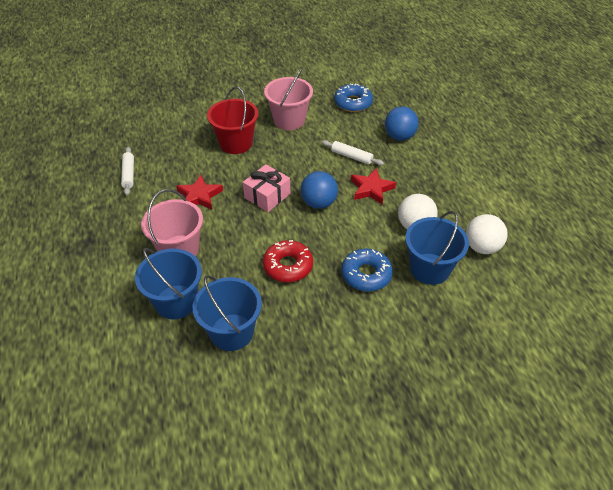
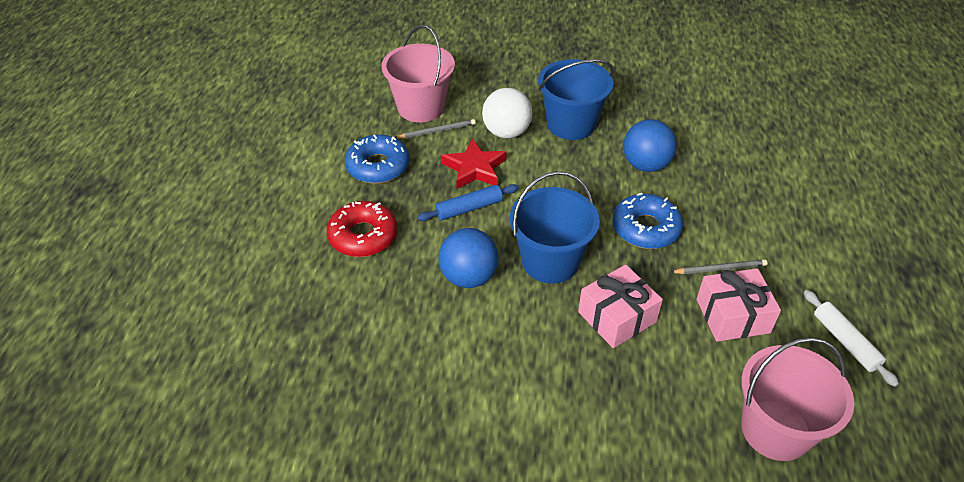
blue bucket: 3 -> 2
blue rolling pin: 0 -> 1
grey pencil: 0 -> 2
pink gift: 1 -> 2
red bucket: 1 -> 0
red star: 2 -> 1
white ball: 2 -> 1
white rolling pin: 2 -> 1

